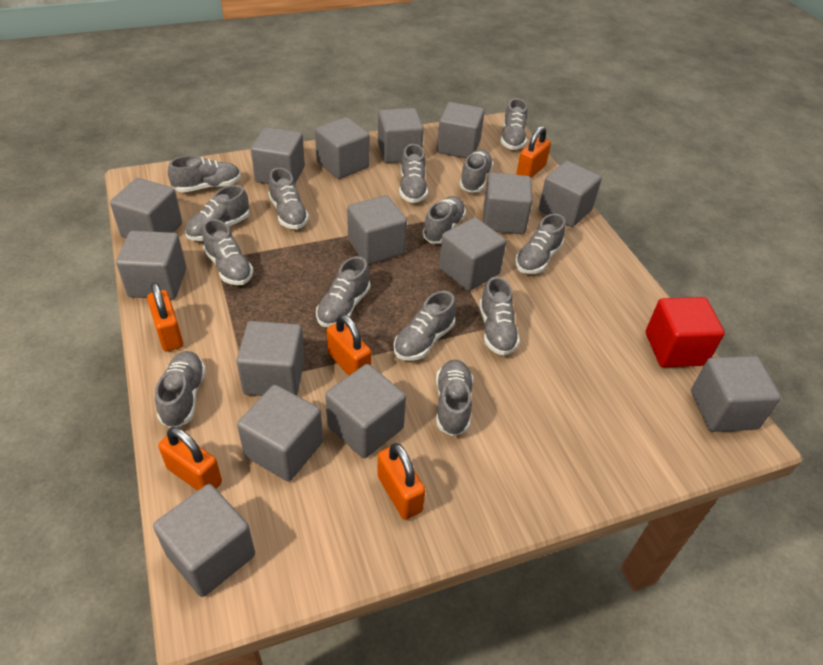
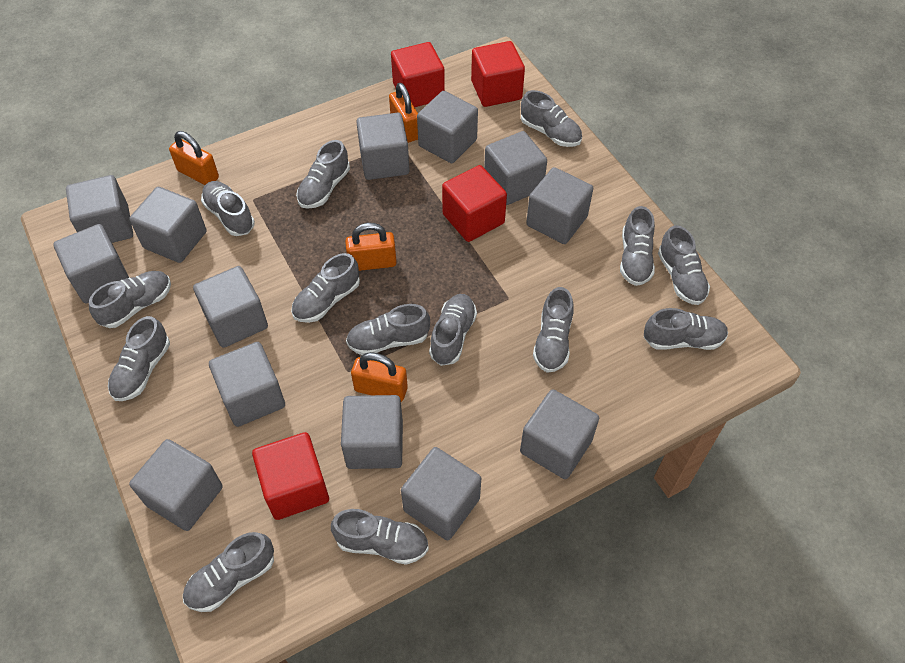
grey cube: 15 -> 13
orange padlock: 5 -> 4
red cube: 1 -> 4

